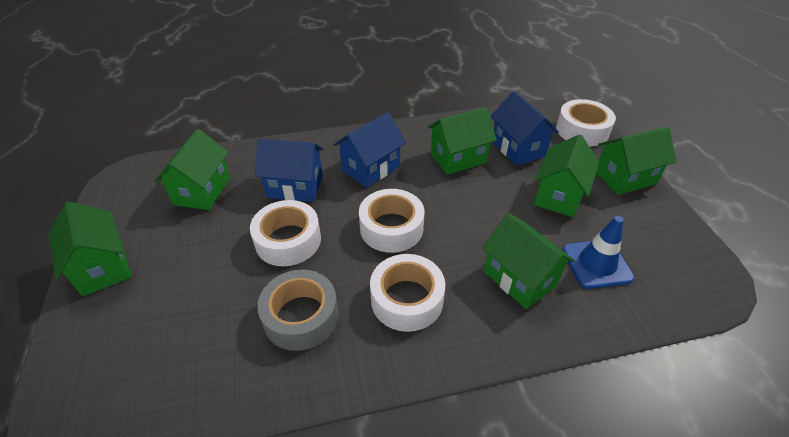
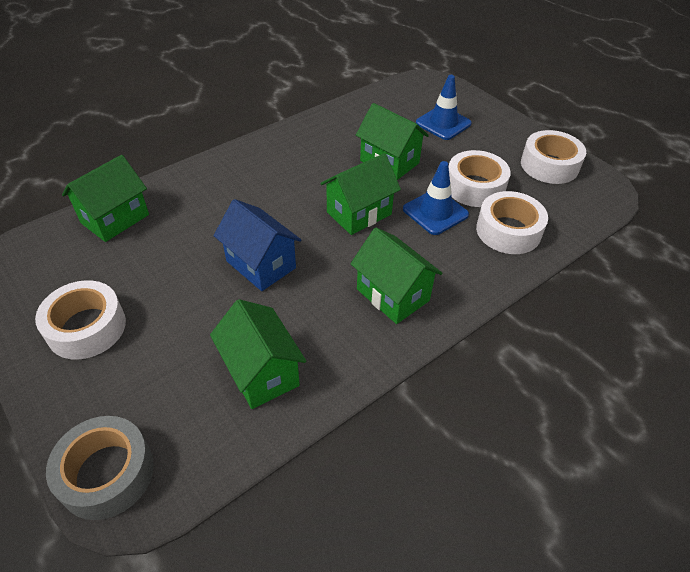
blue house: 3 -> 1
blue traffic cone: 1 -> 2
green house: 6 -> 5

